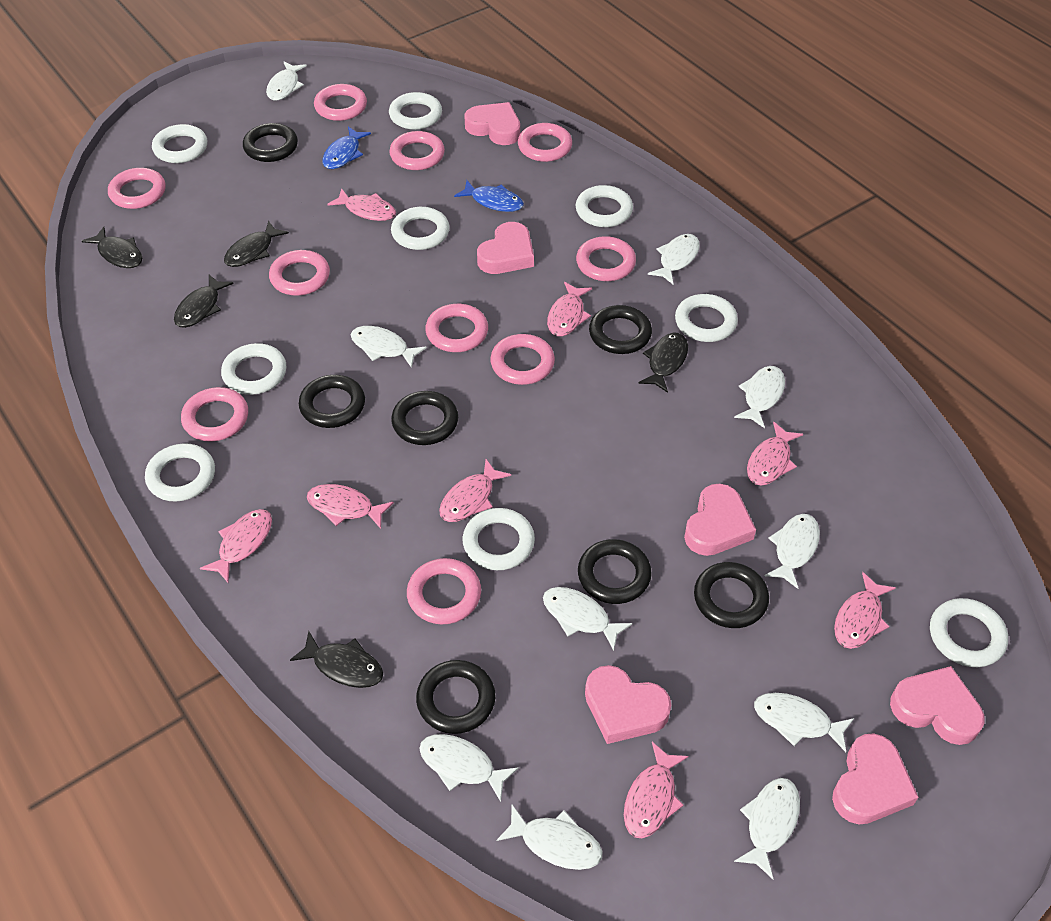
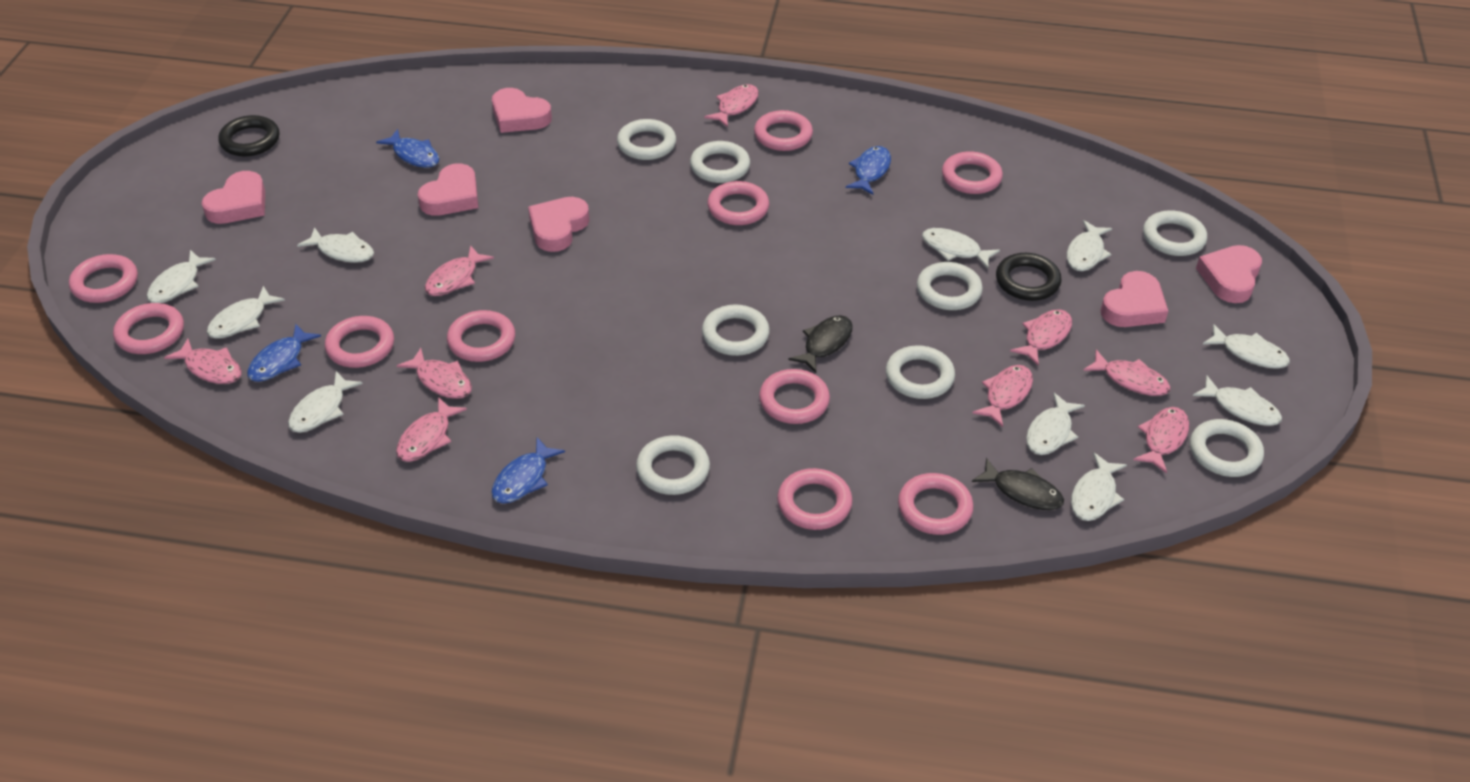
black fish: 5 -> 2
black ring: 7 -> 2
blue fish: 2 -> 4
pink fish: 8 -> 9
white ring: 9 -> 8

